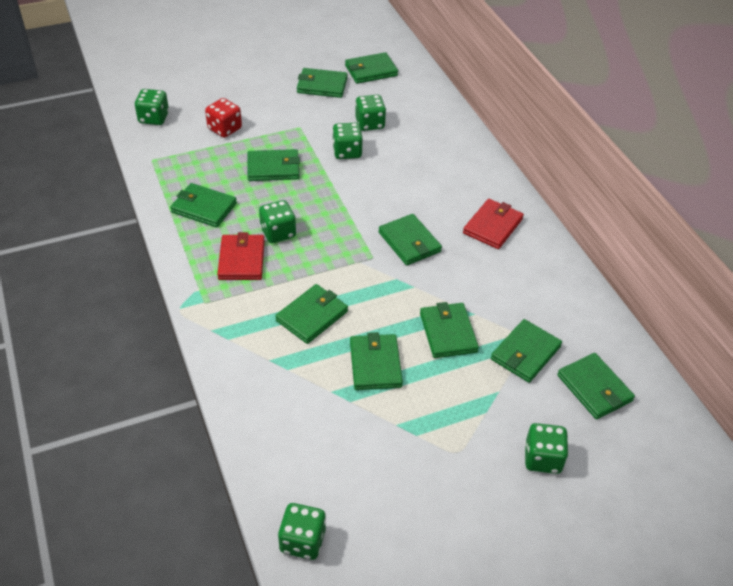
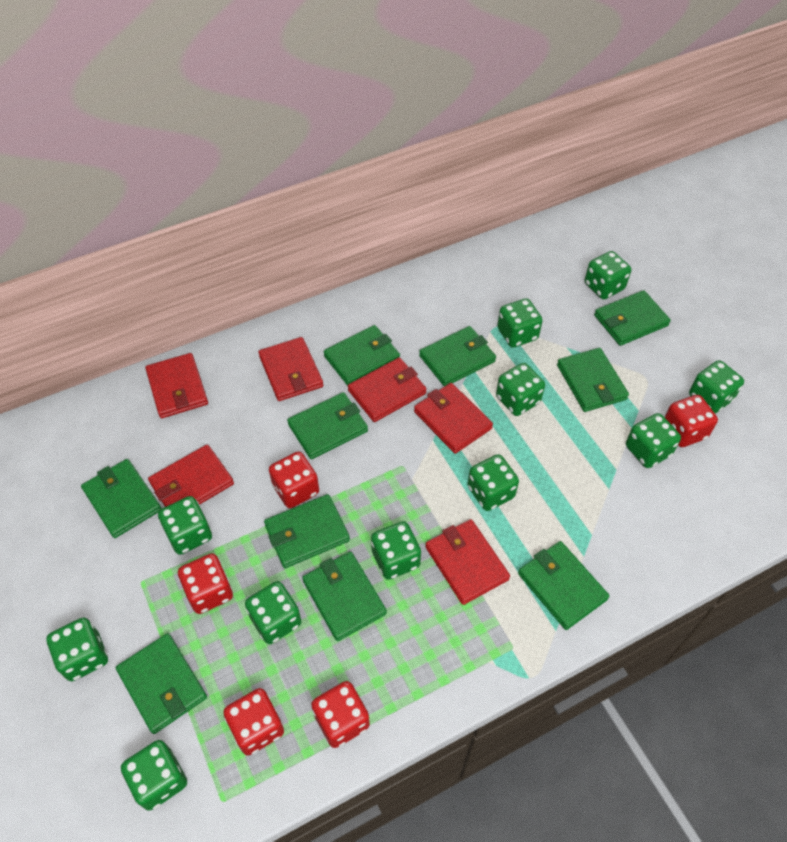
green dice: 6 -> 11
red dice: 1 -> 5
red wallet: 2 -> 6

